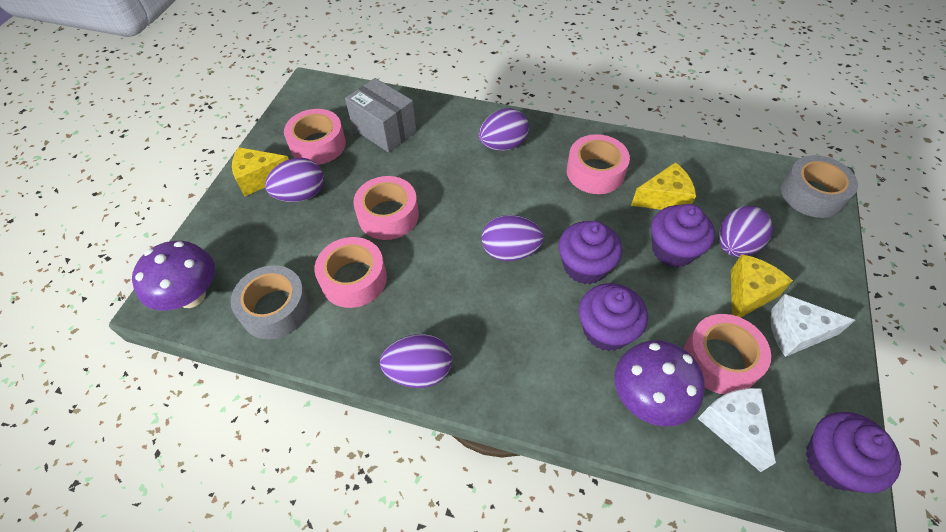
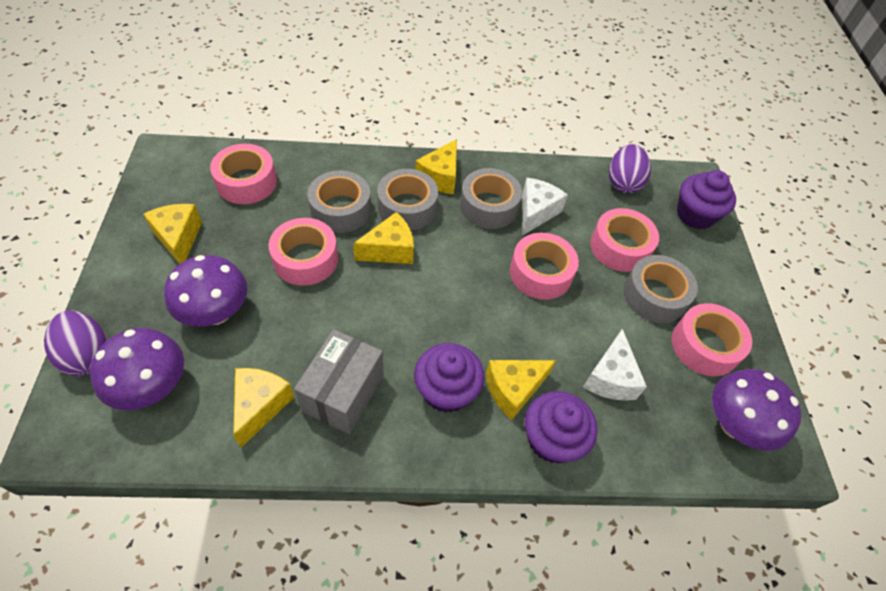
grey tape: 2 -> 4
purple cupcake: 4 -> 3
purple egg: 5 -> 2
purple mushroom: 2 -> 3
yellow cheese: 3 -> 5

